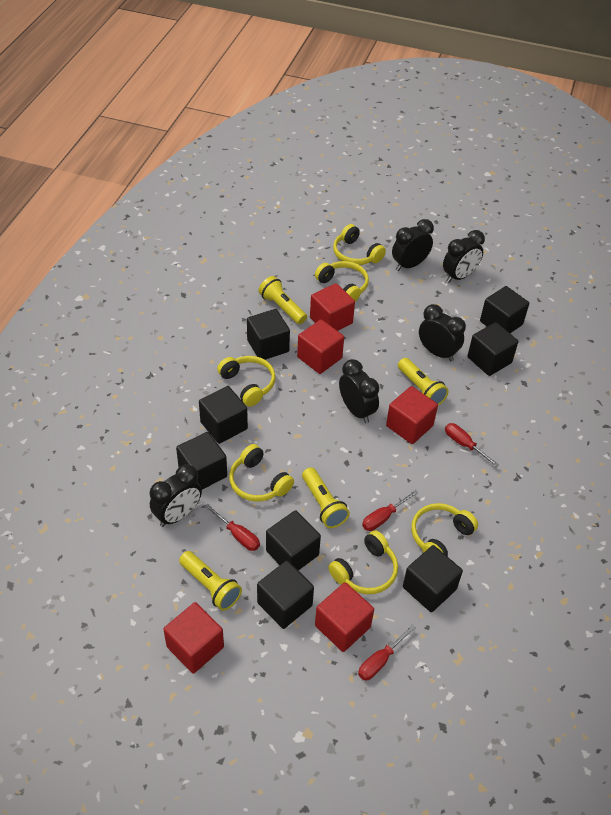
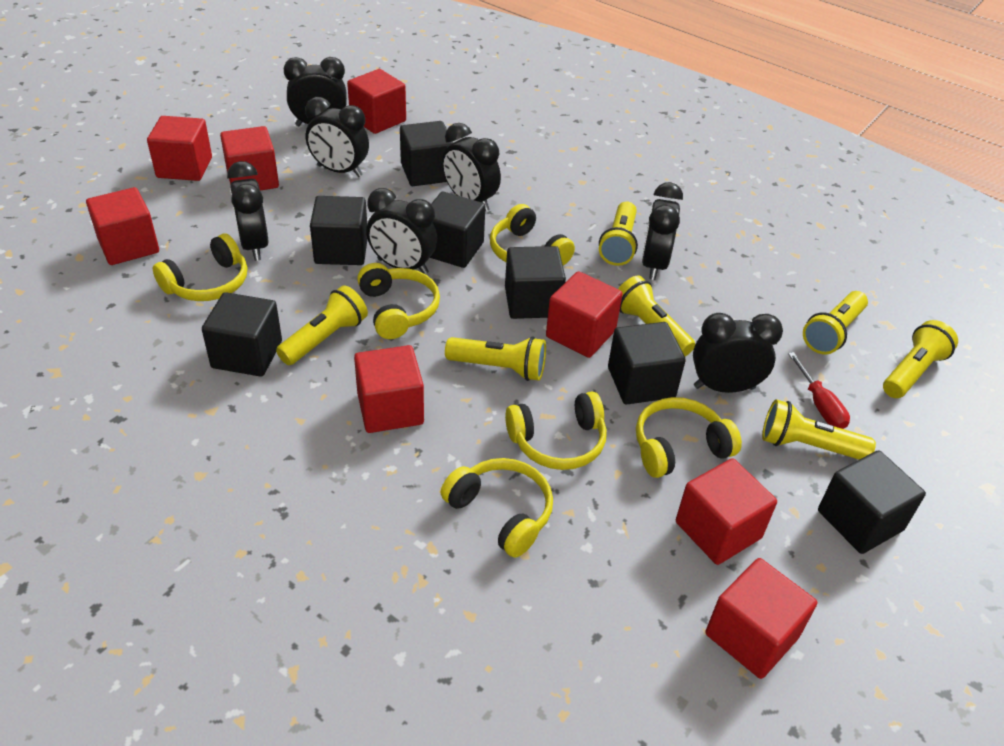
black clock: 5 -> 7
black cube: 8 -> 7
red cube: 5 -> 8
red screwdriver: 4 -> 1
yellow flashlight: 4 -> 7

